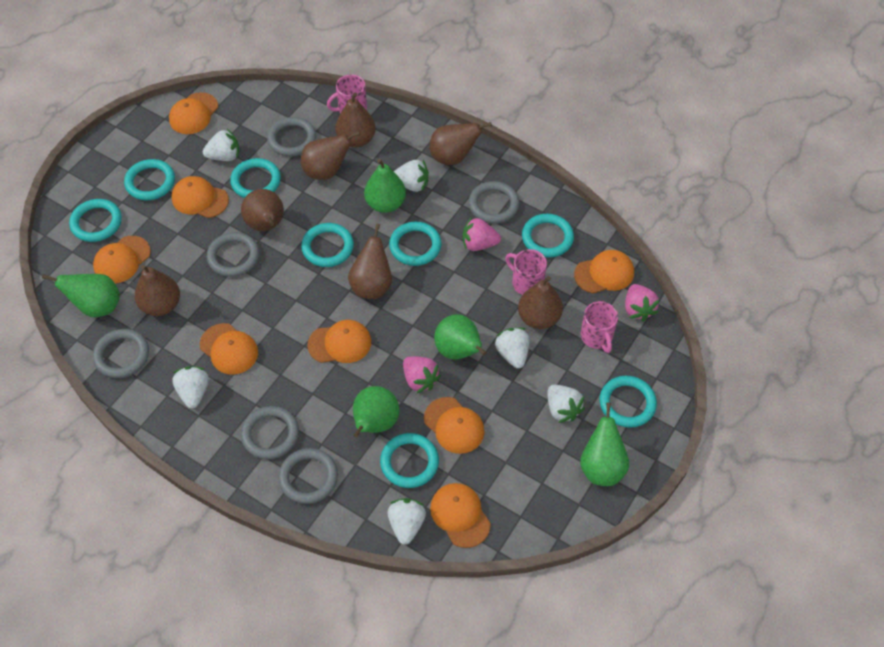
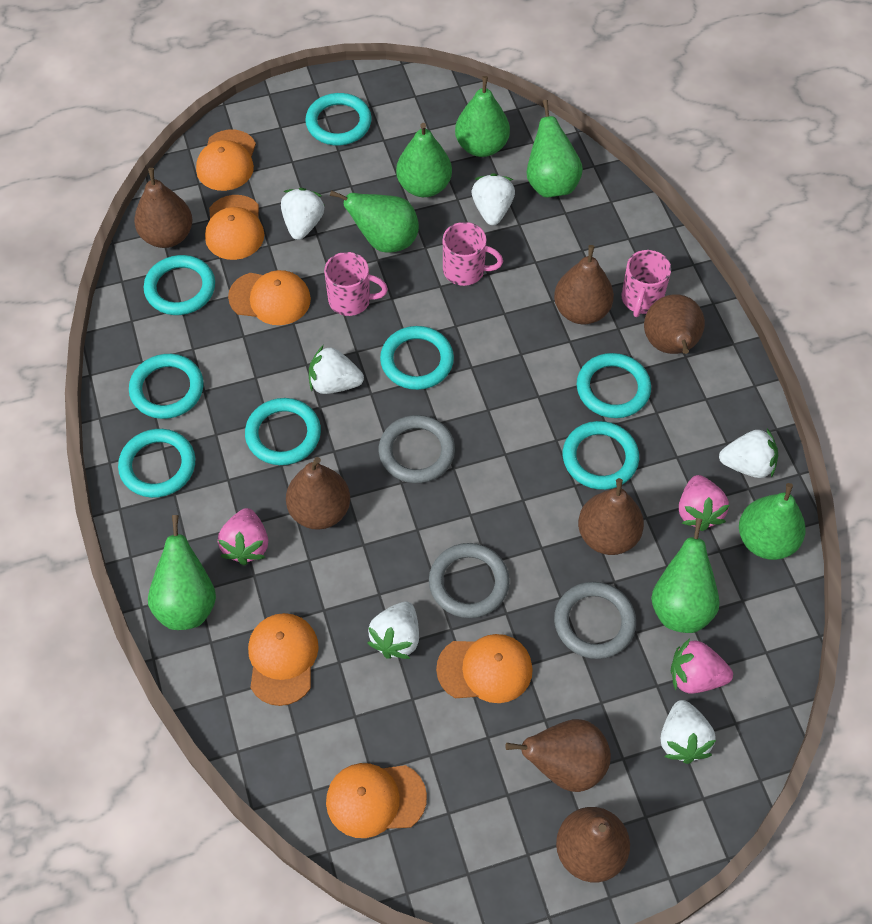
green pear: 5 -> 7
grey ring: 6 -> 3
orange cap: 8 -> 6

